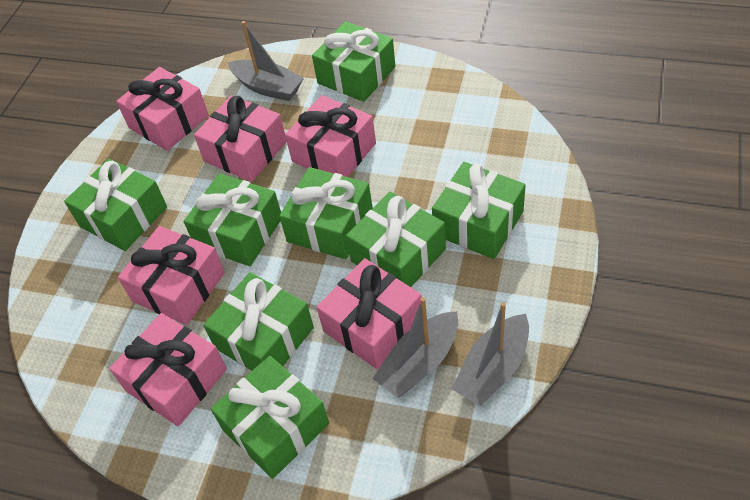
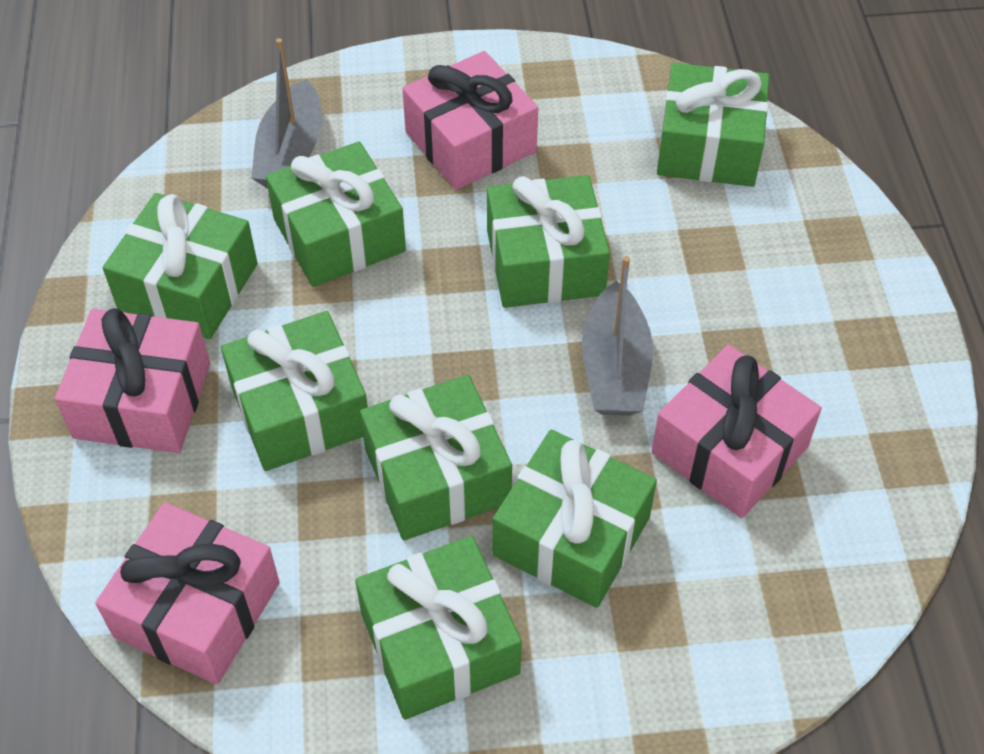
grey boat: 3 -> 2
pink gift: 6 -> 4

